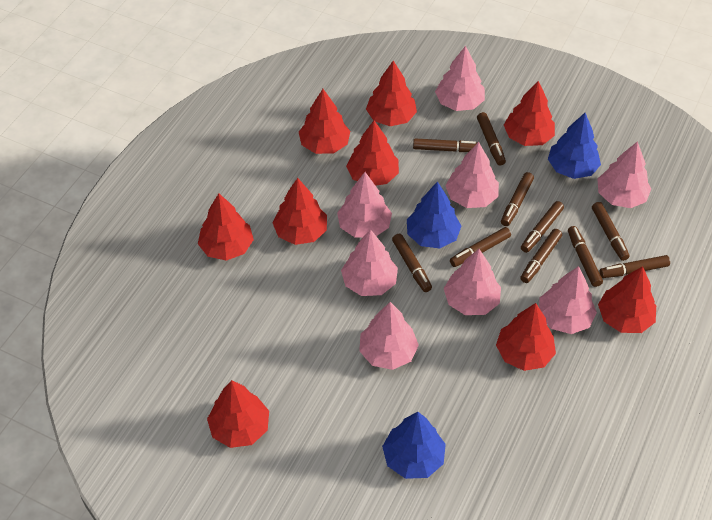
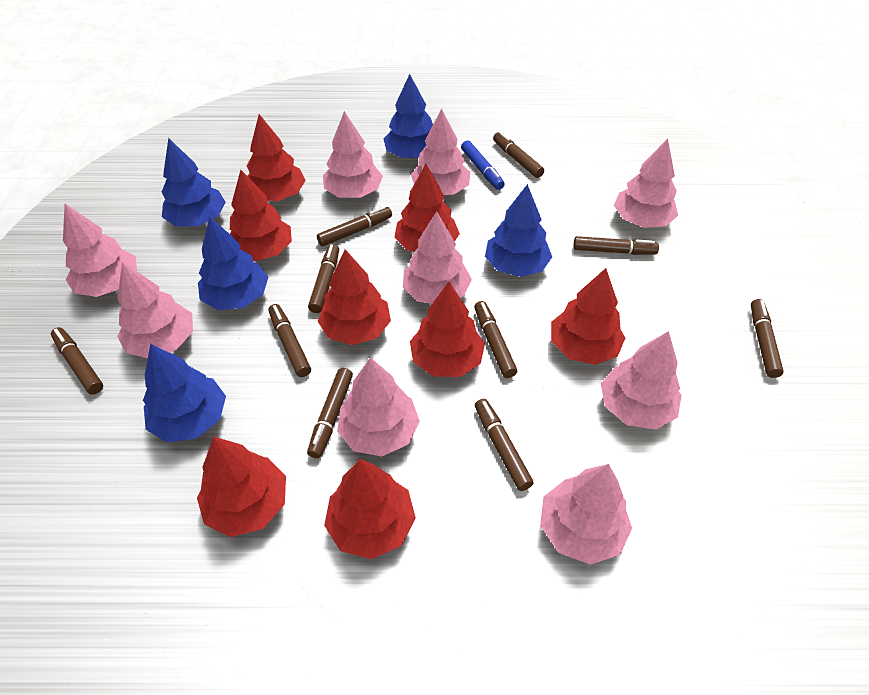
blue marker: 0 -> 1
blue tree: 3 -> 5
pink tree: 8 -> 9
red tree: 9 -> 8

